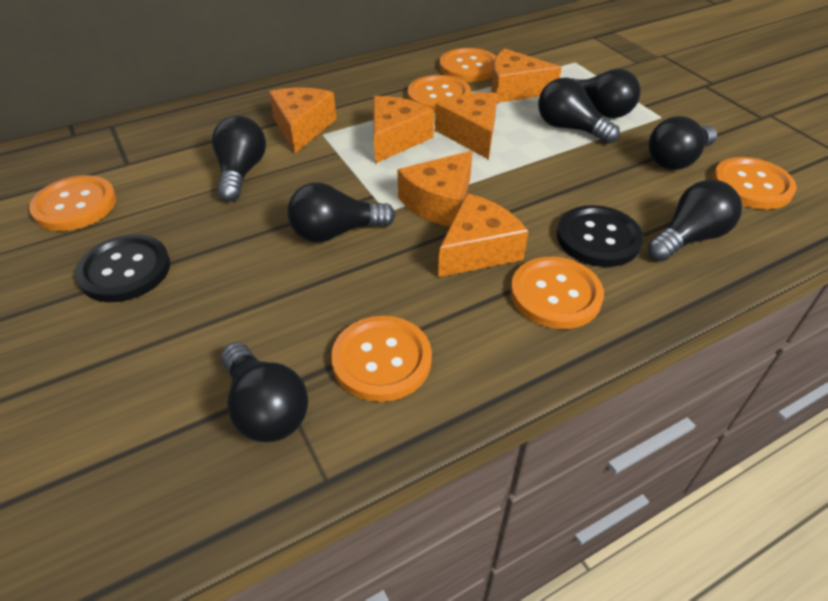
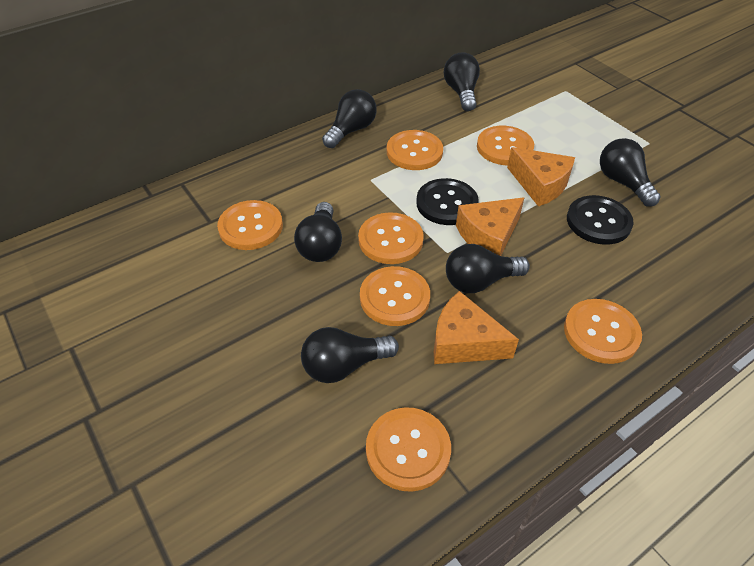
black light bulb: 7 -> 6
orange button: 6 -> 7
orange cheese: 6 -> 3

